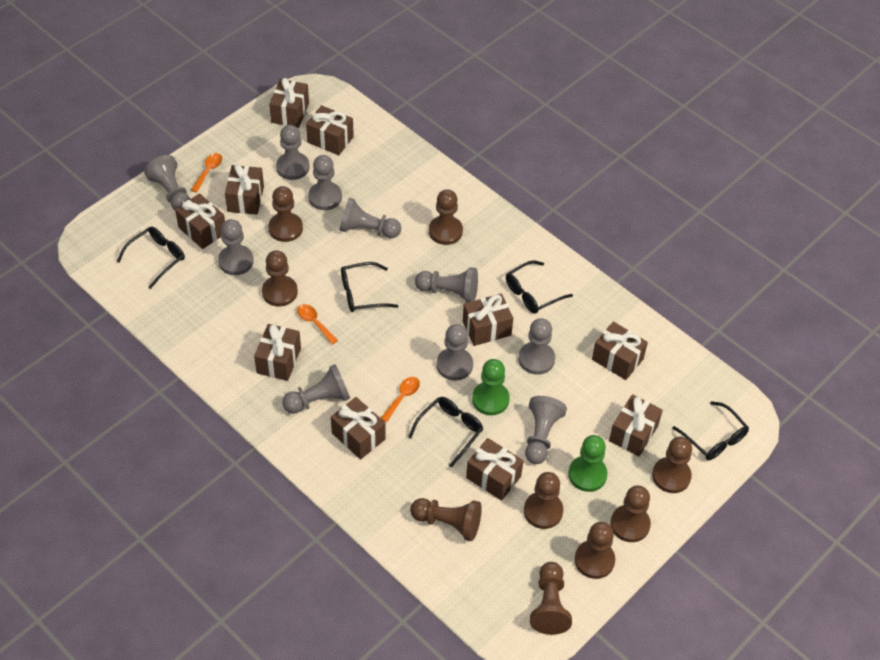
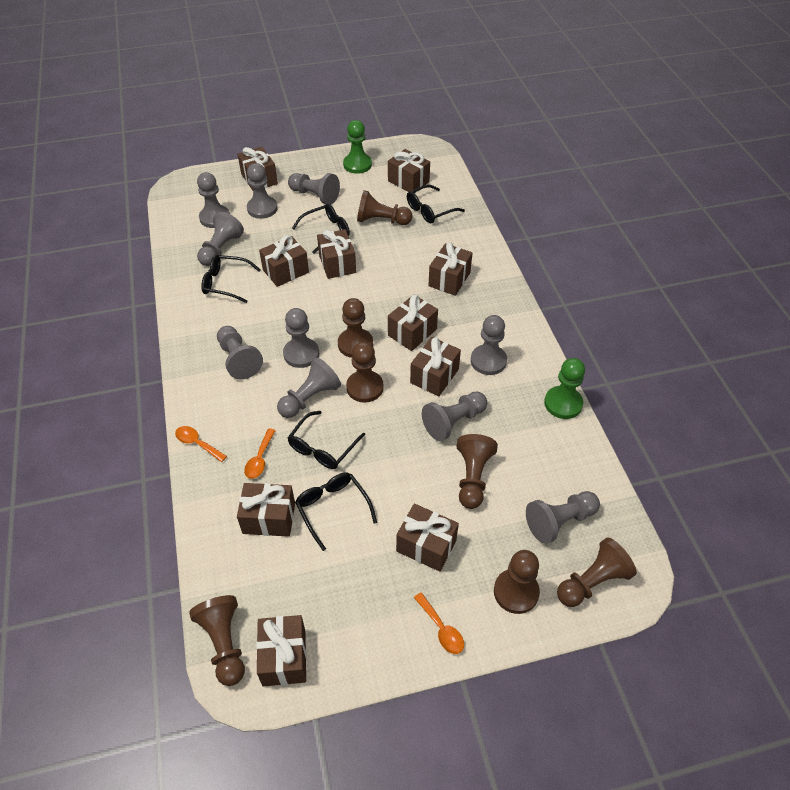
brown pawn: 9 -> 7

